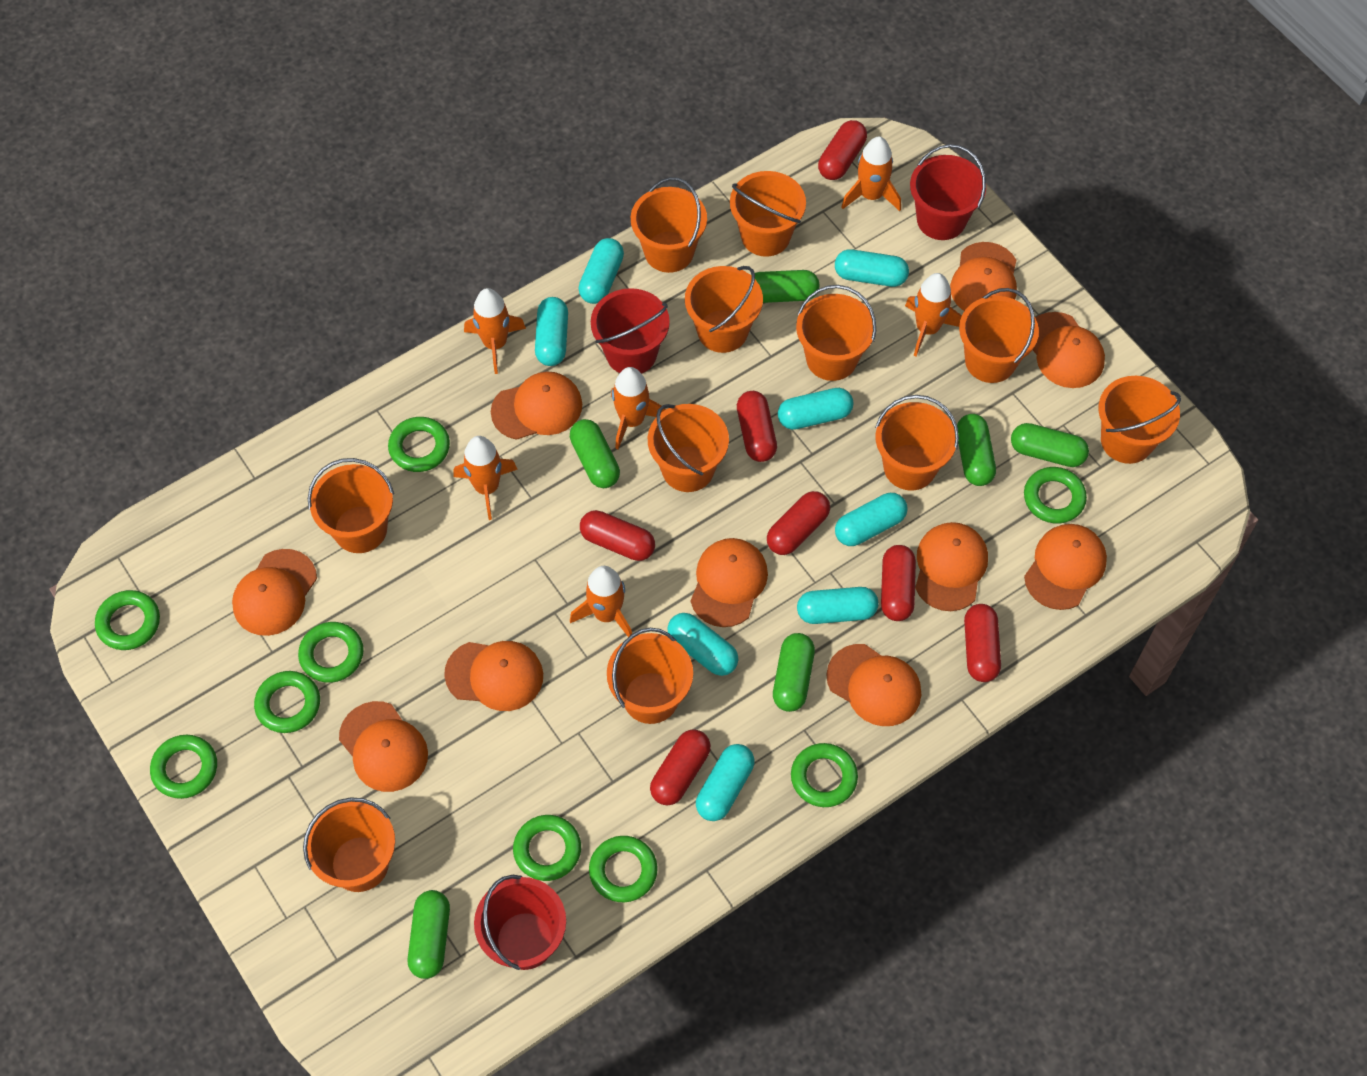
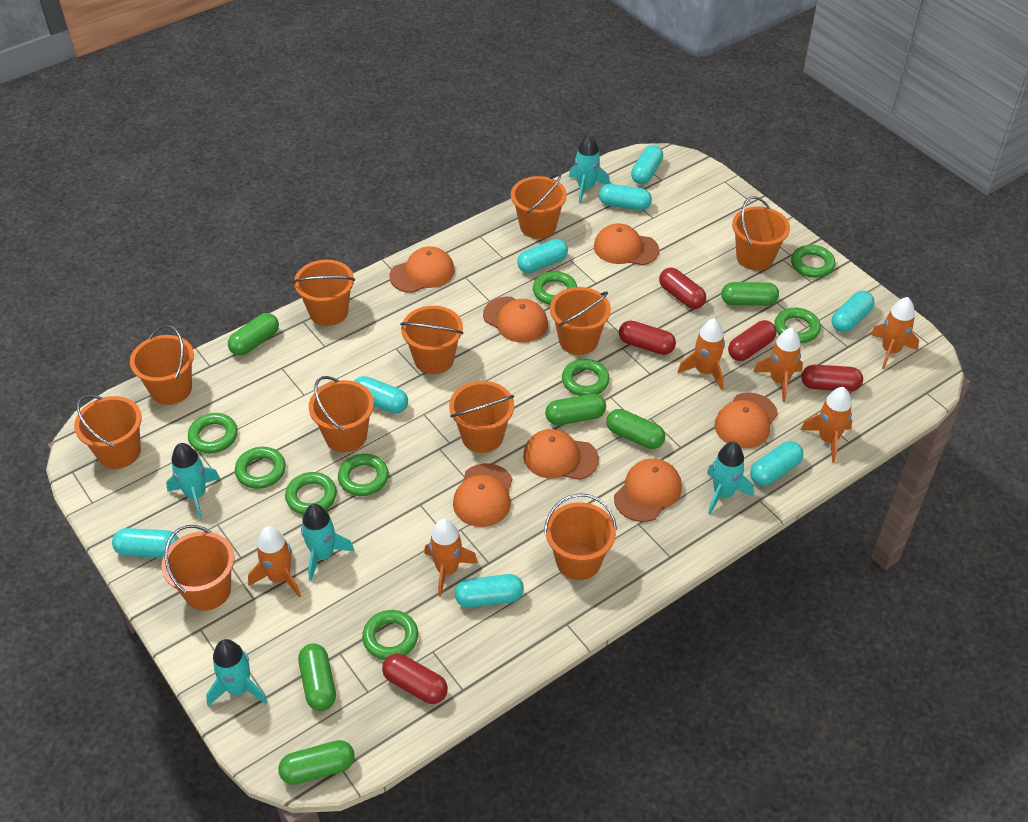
orange cap: 10 -> 7
red bucket: 3 -> 0
red capsule: 7 -> 5
turquoise rocket: 0 -> 5

